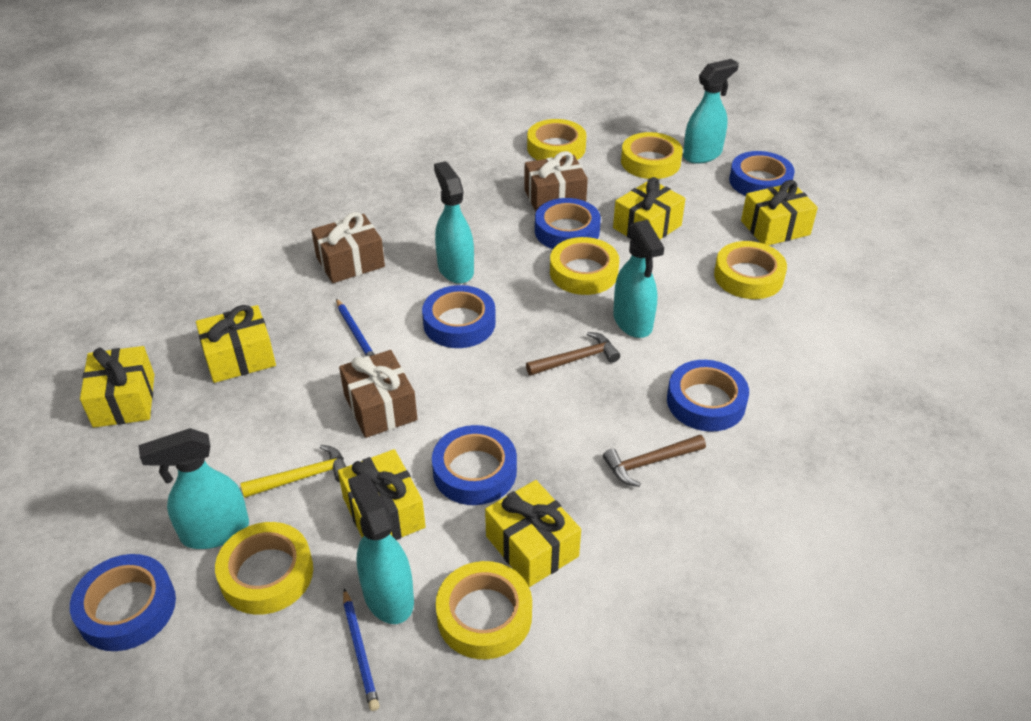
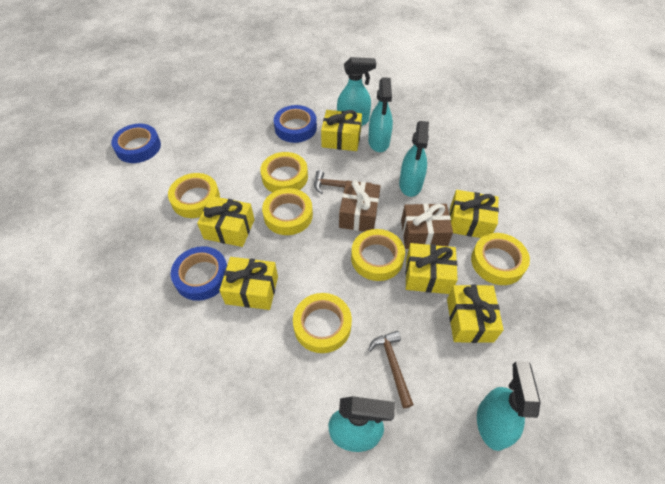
blue pencil: 2 -> 0
blue tape: 6 -> 3
brown gift: 3 -> 2
yellow hammer: 1 -> 0

